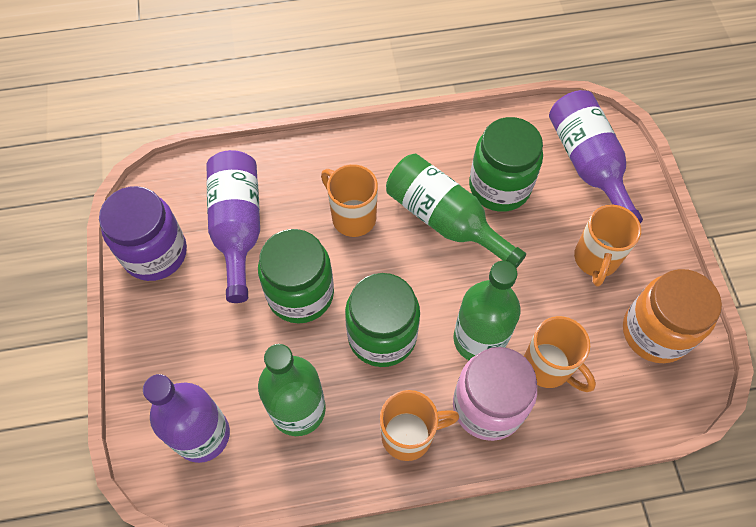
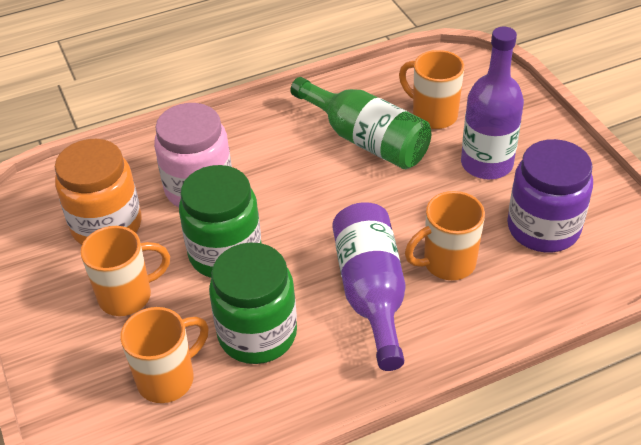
green bottle: 3 -> 1
green jar: 3 -> 2
purple bottle: 3 -> 2

